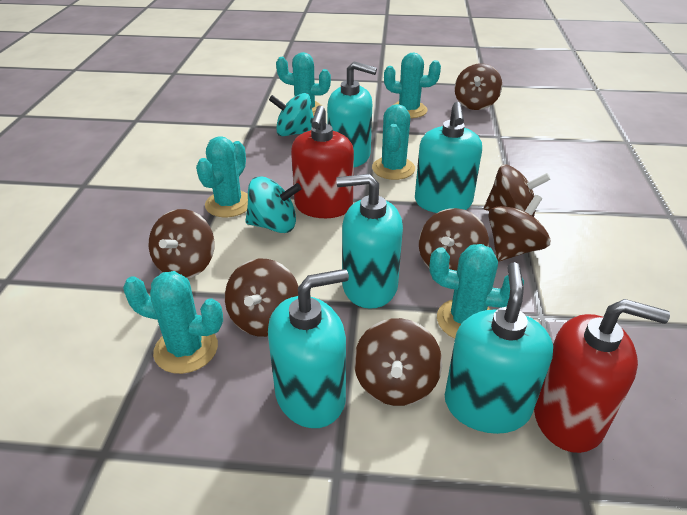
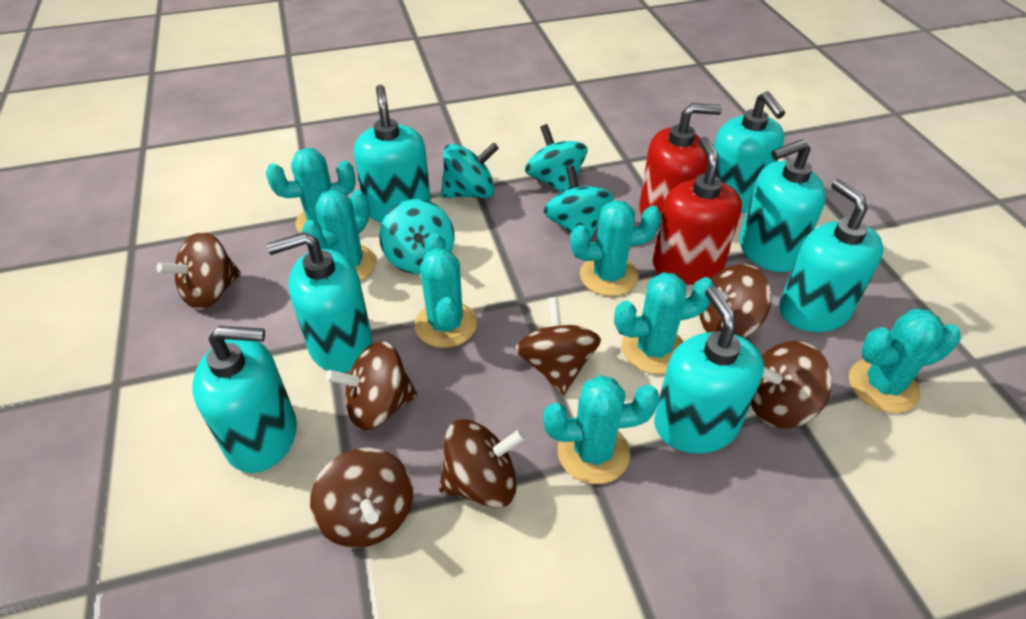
turquoise cactus: 6 -> 7
turquoise soap dispenser: 5 -> 7
turquoise spinning top: 2 -> 4

